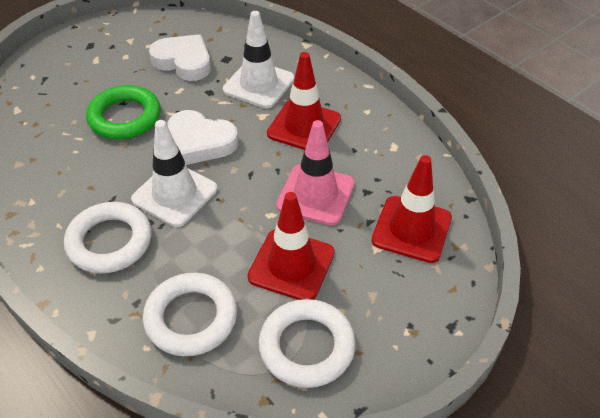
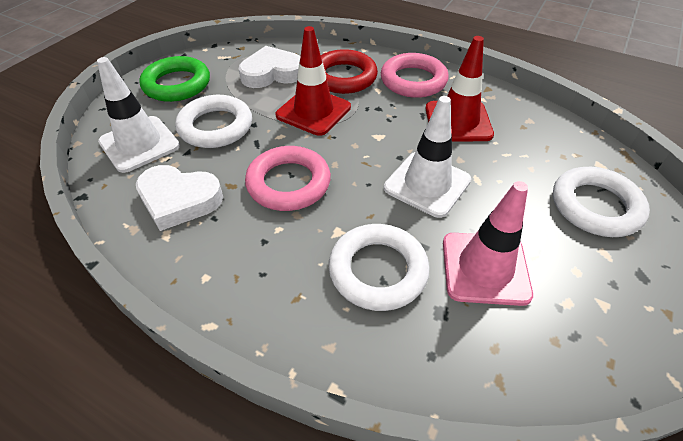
pink ring: 0 -> 2
red ring: 0 -> 1
red traffic cone: 3 -> 2

